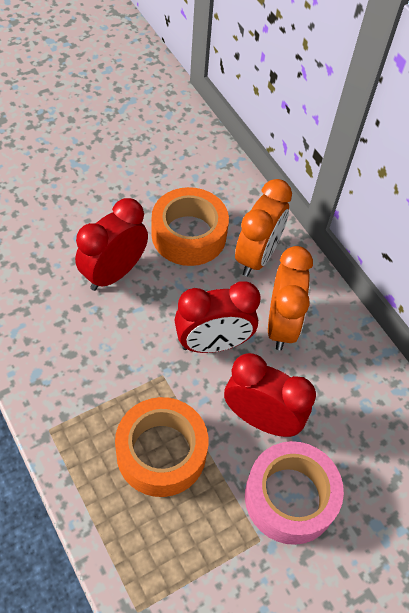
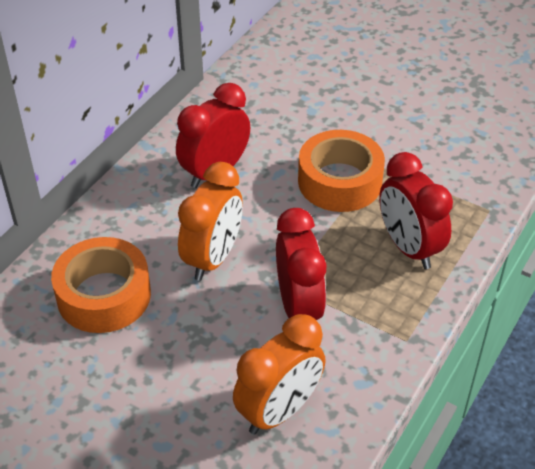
pink tape: 1 -> 0

